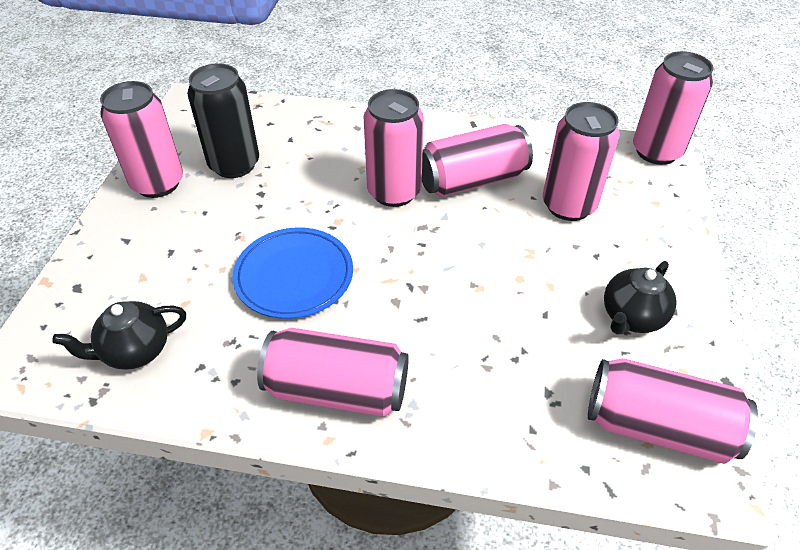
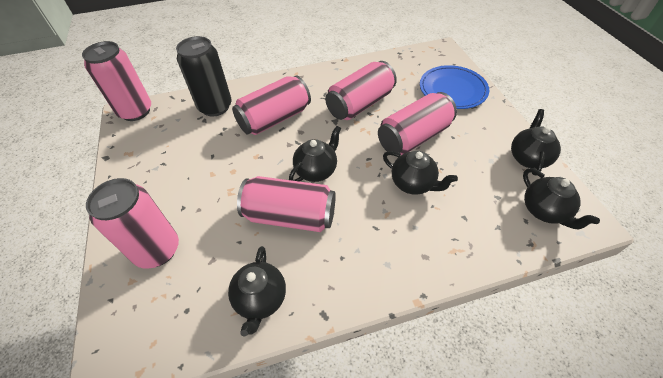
black teapot: 2 -> 5
pink can: 7 -> 6

